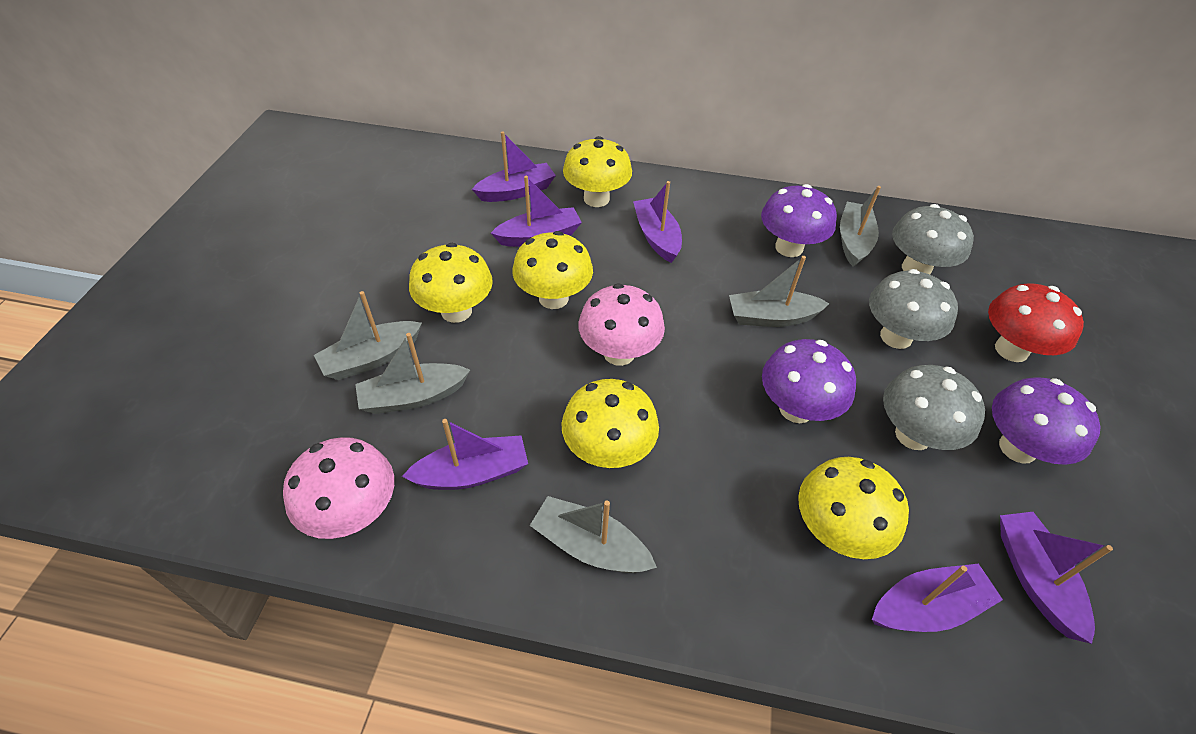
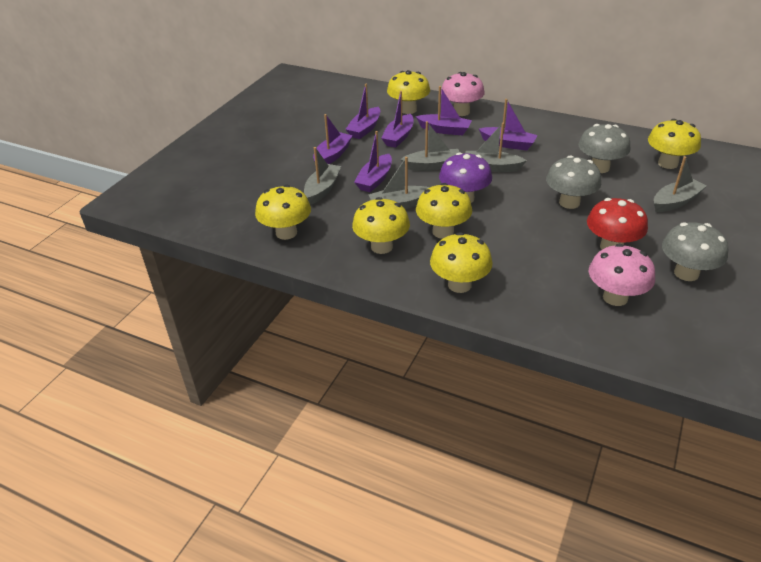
purple mushroom: 3 -> 1
yellow mushroom: 5 -> 6

